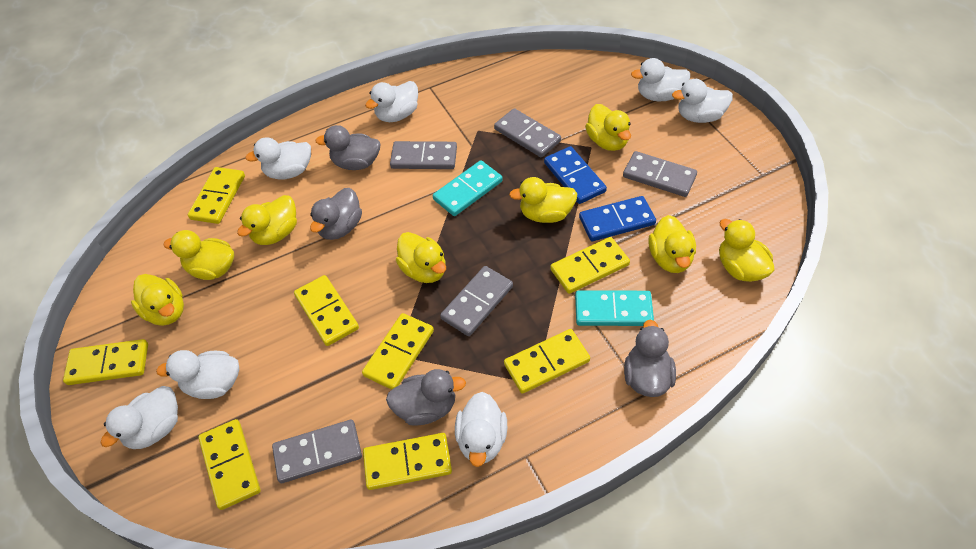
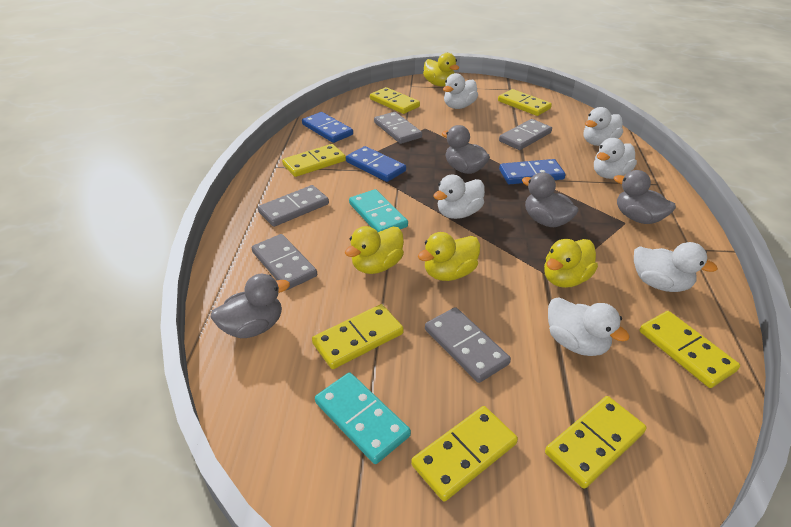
blue domino: 2 -> 3
white duck: 7 -> 6
yellow domino: 8 -> 7
yellow duck: 8 -> 4

